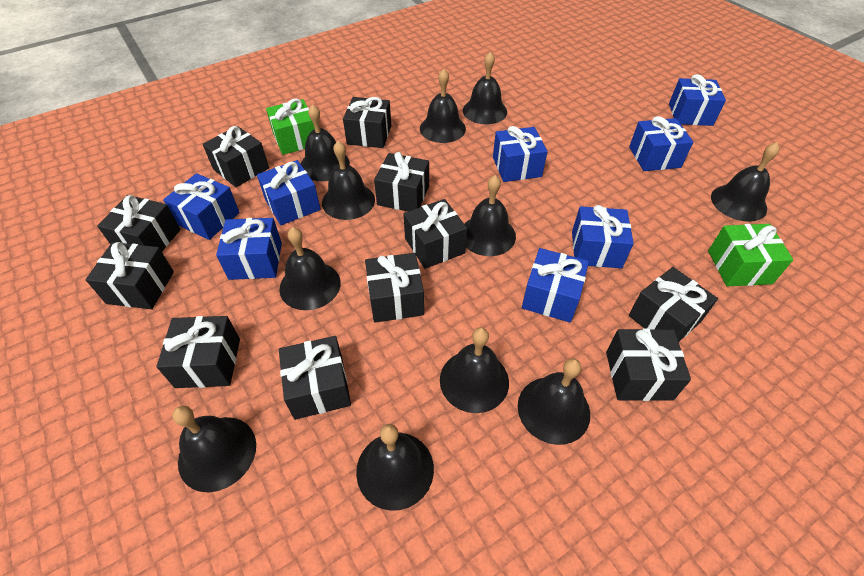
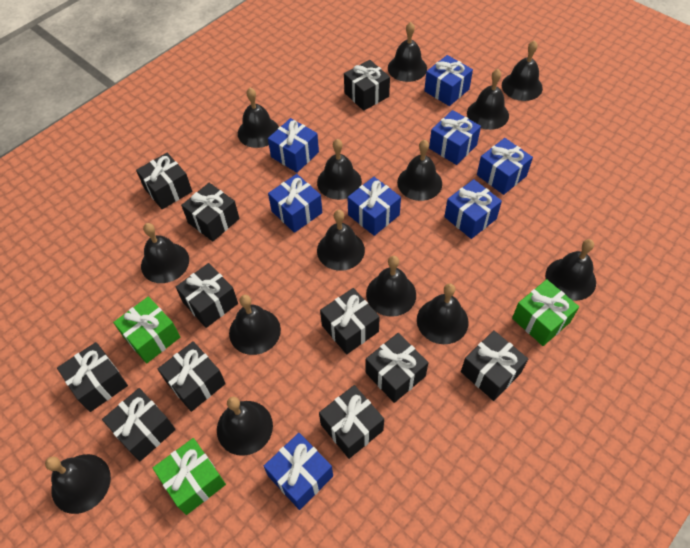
black bell: 11 -> 14
green gift: 2 -> 3

